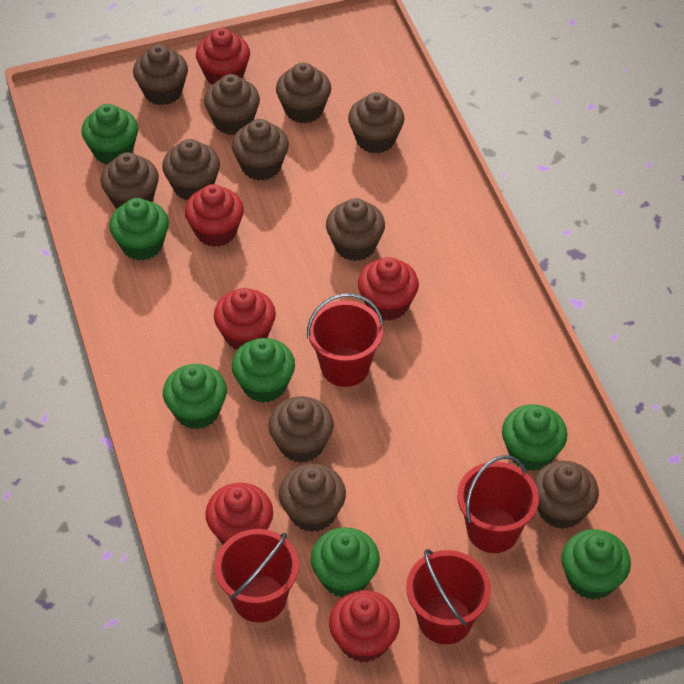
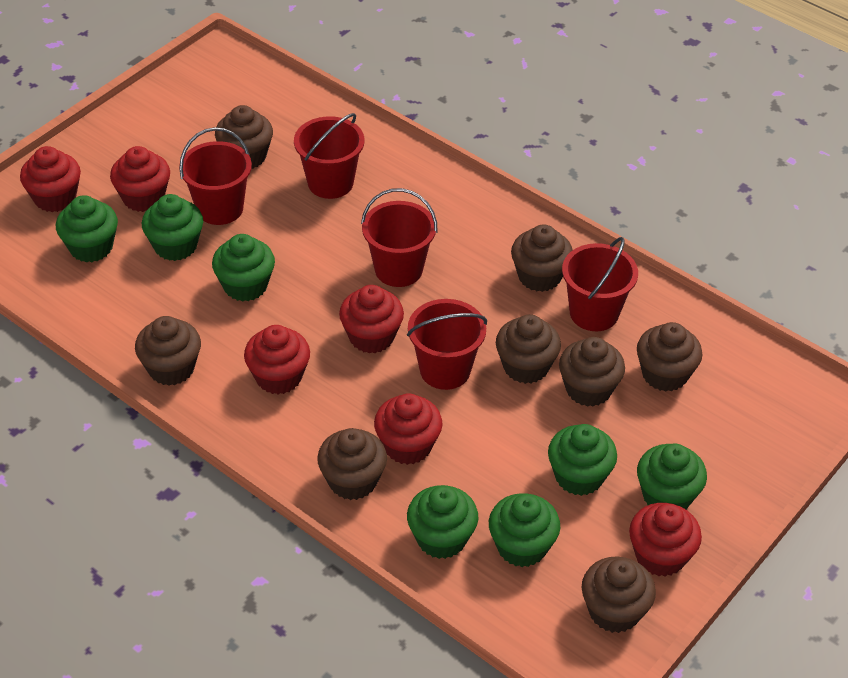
brown cupcake: 11 -> 8
red bucket: 4 -> 5

